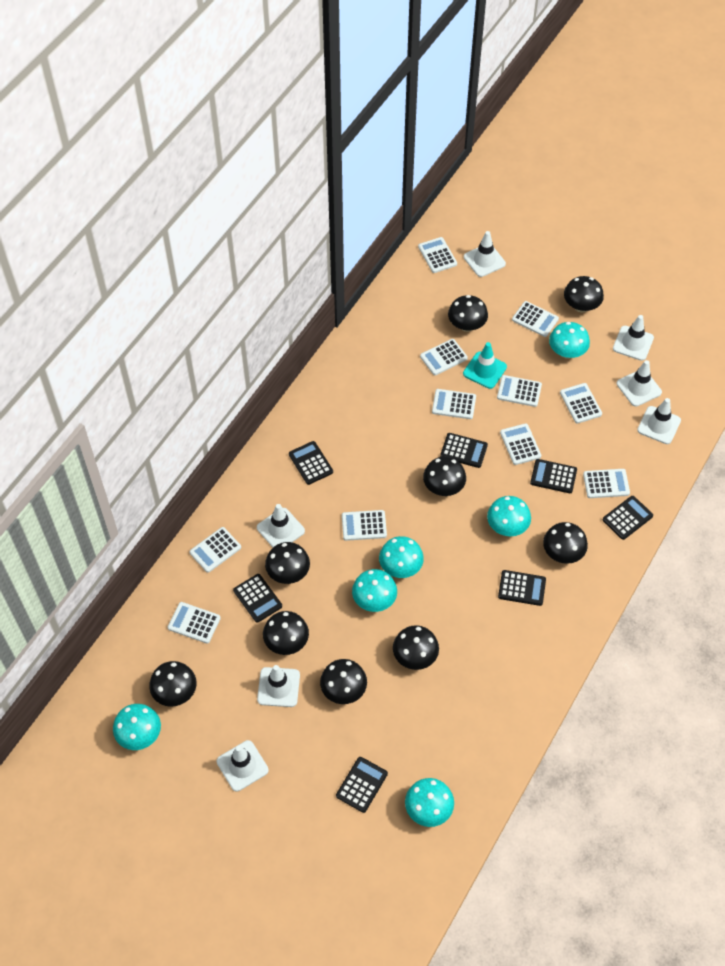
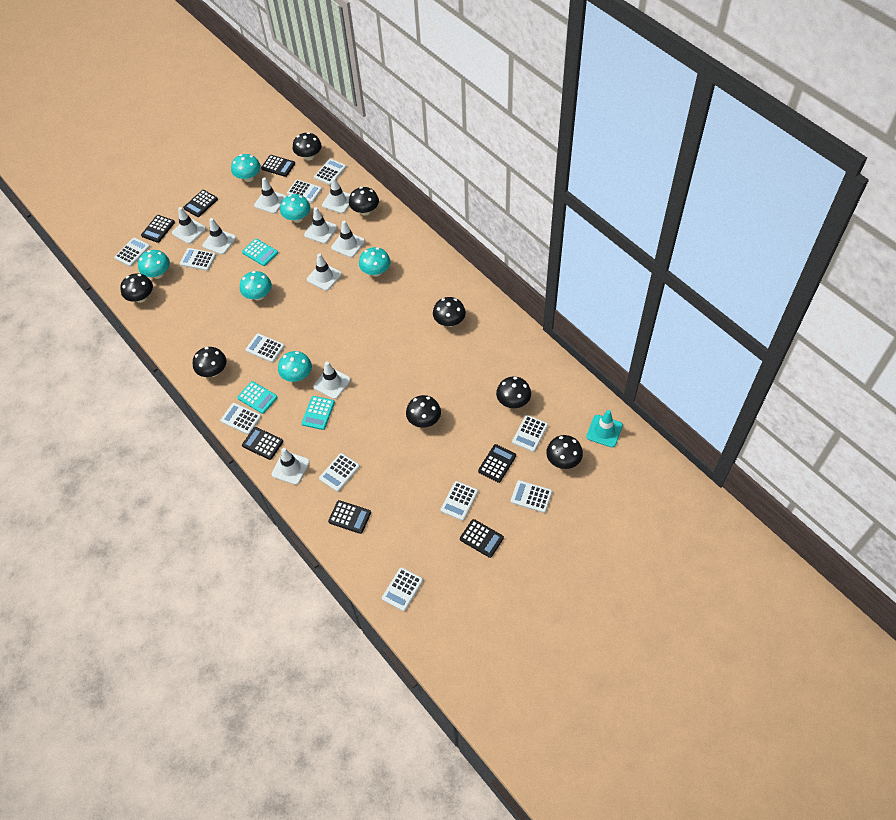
black mushroom: 9 -> 8
turquoise calculator: 0 -> 3
white traffic cone: 7 -> 9

